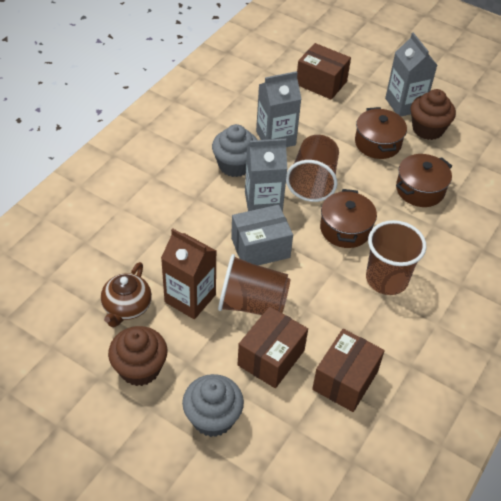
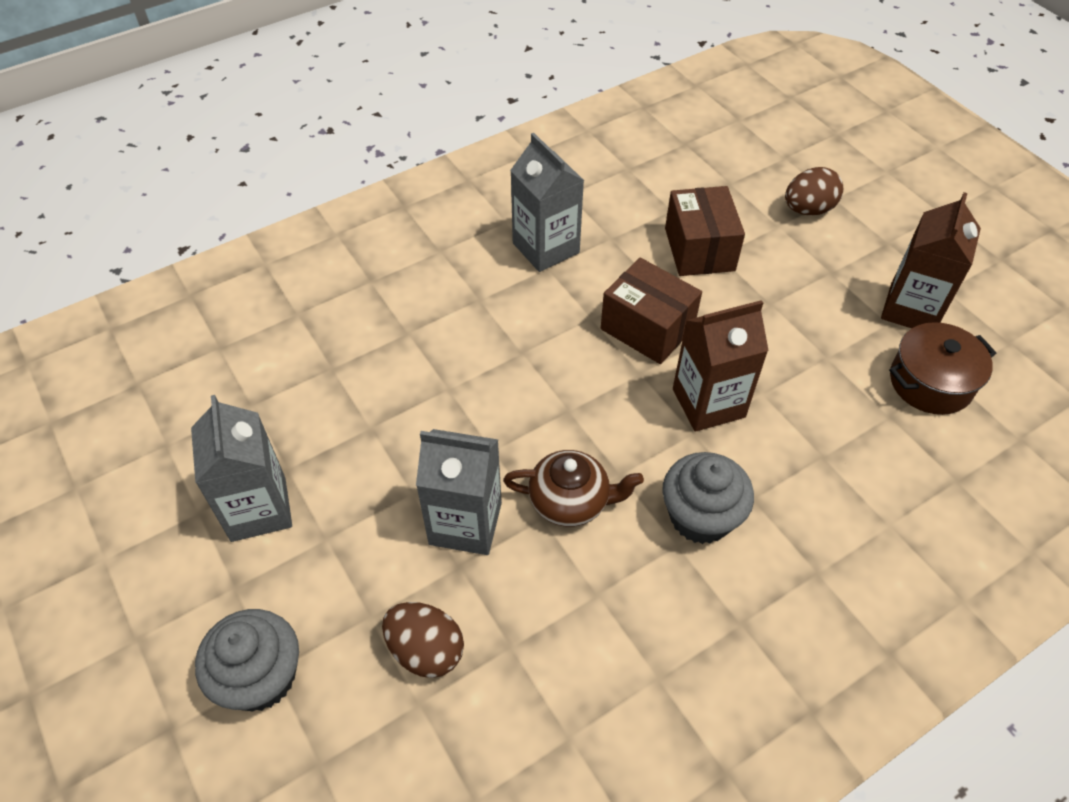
brown box: 3 -> 2
brown carton: 1 -> 2
brown cup: 3 -> 0
brown cupcake: 2 -> 0
brown egg: 0 -> 2
brown pot: 3 -> 1
grey box: 1 -> 0

